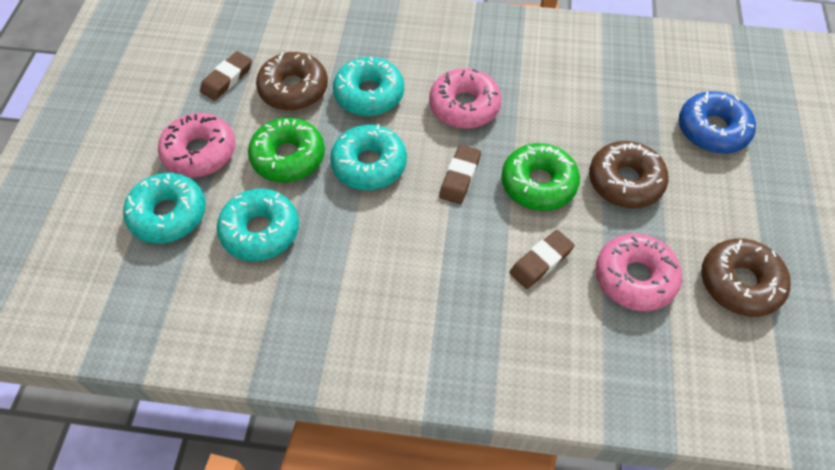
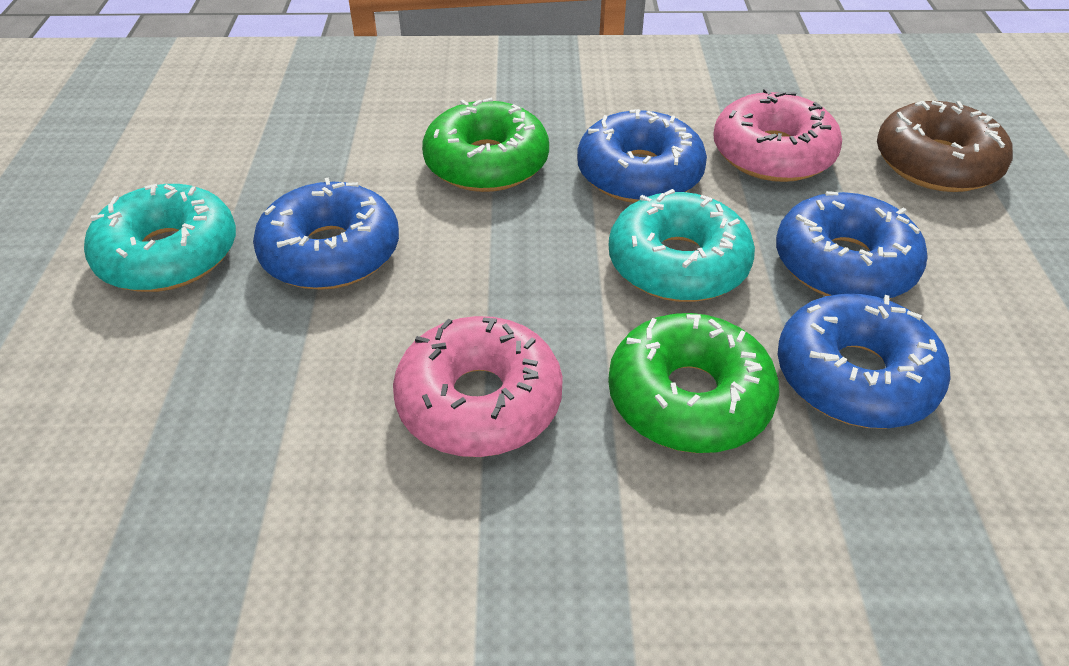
blue donut: 1 -> 4
brown donut: 3 -> 1
brown eraser: 3 -> 0
pink donut: 3 -> 2
turquoise donut: 4 -> 2

